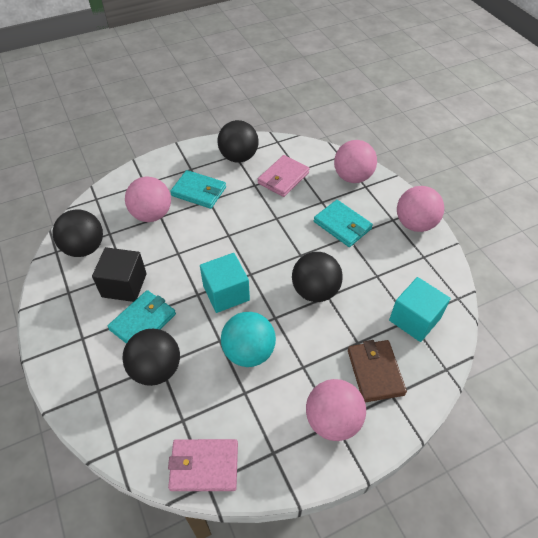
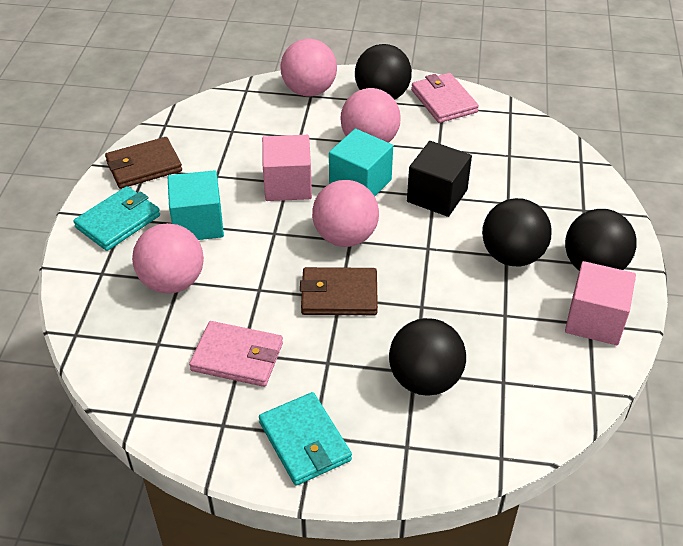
brown wallet: 1 -> 2
pink cube: 0 -> 2
turquoise ball: 1 -> 0
turquoise wallet: 3 -> 2

